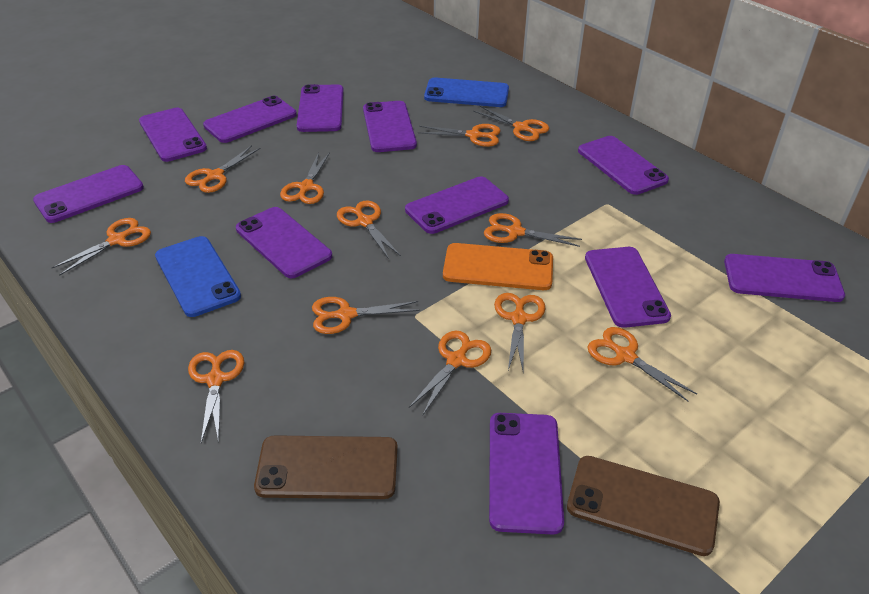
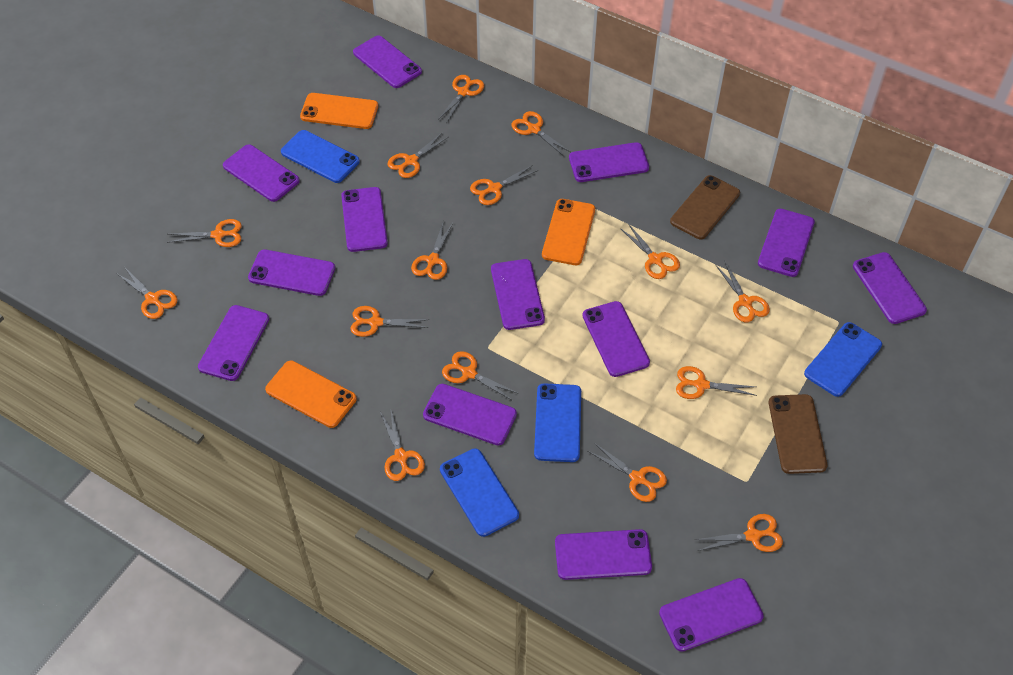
blue phone: 2 -> 4
orange phone: 1 -> 3
orange scissors: 12 -> 15
purple phone: 11 -> 13

